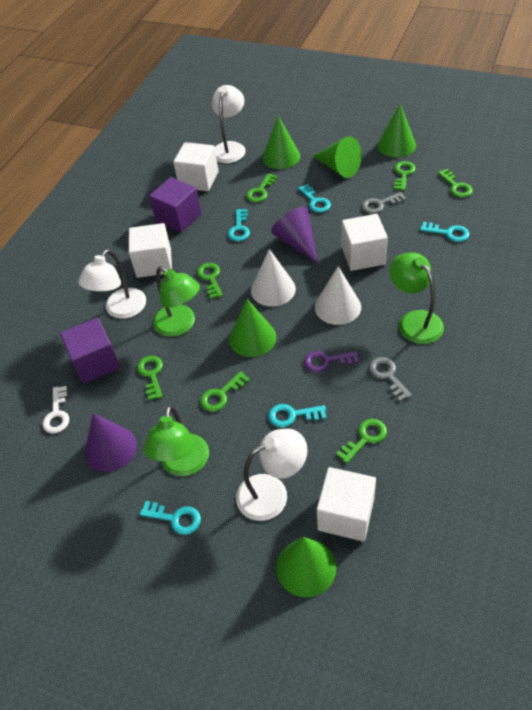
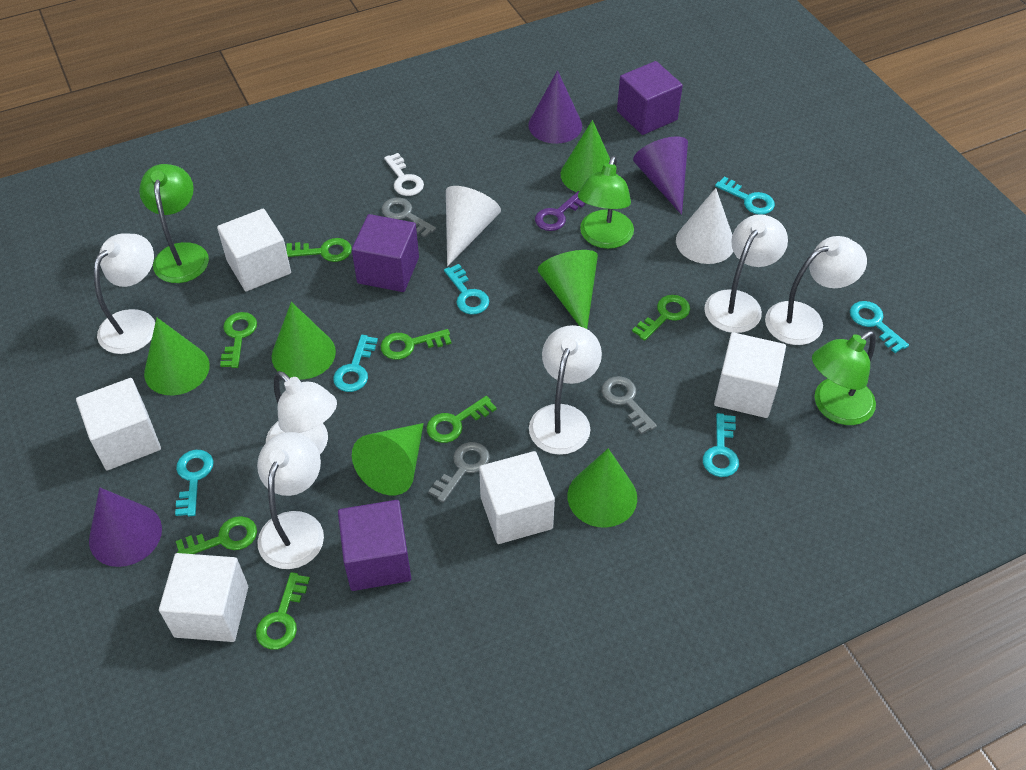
green cone: 5 -> 6
grey key: 2 -> 3
purple cone: 2 -> 3
purple cube: 2 -> 3
turquoise key: 5 -> 6
white cube: 4 -> 5
white lamp: 3 -> 6

